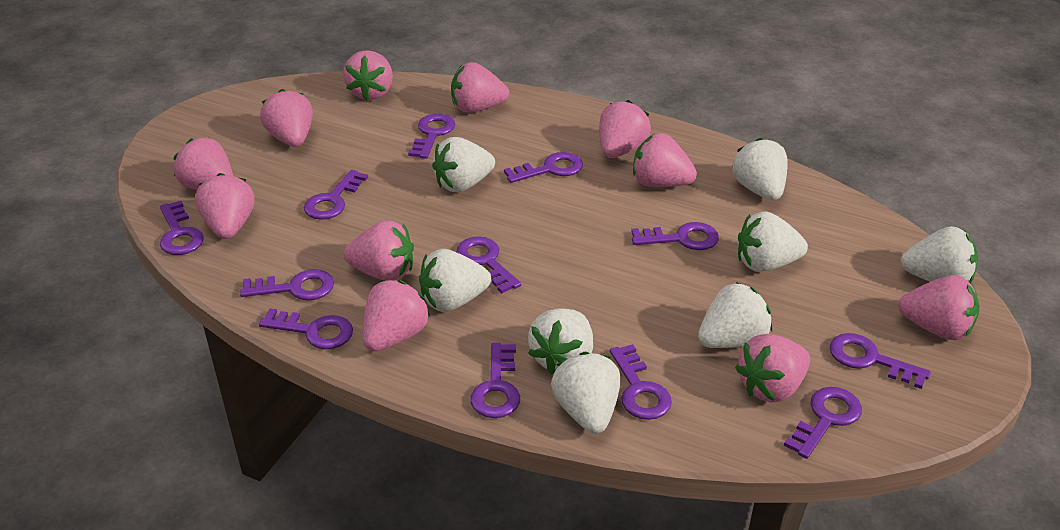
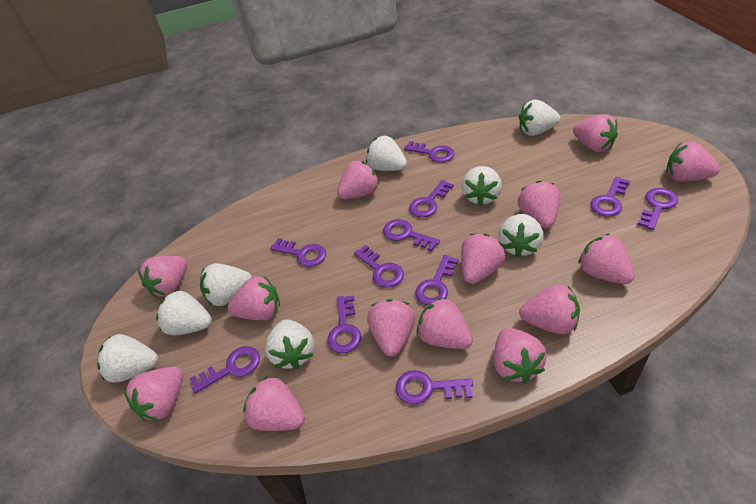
pink strawberry: 11 -> 14
purple key: 12 -> 11

